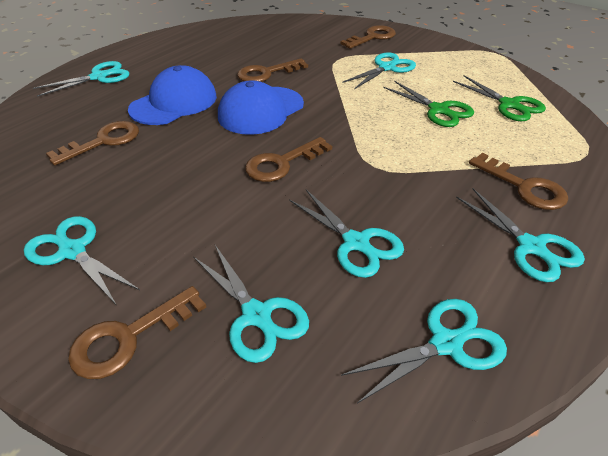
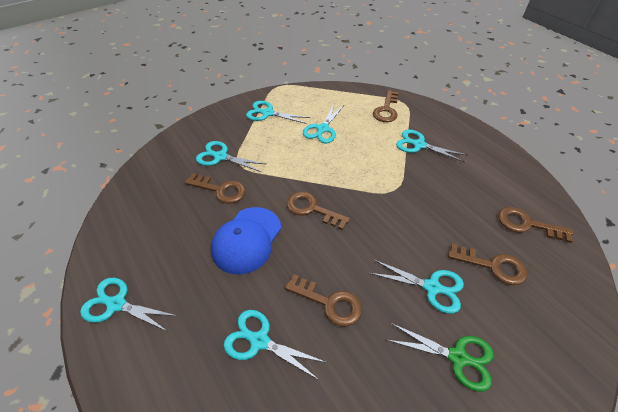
blue cap: 2 -> 1
green scissors: 2 -> 1

